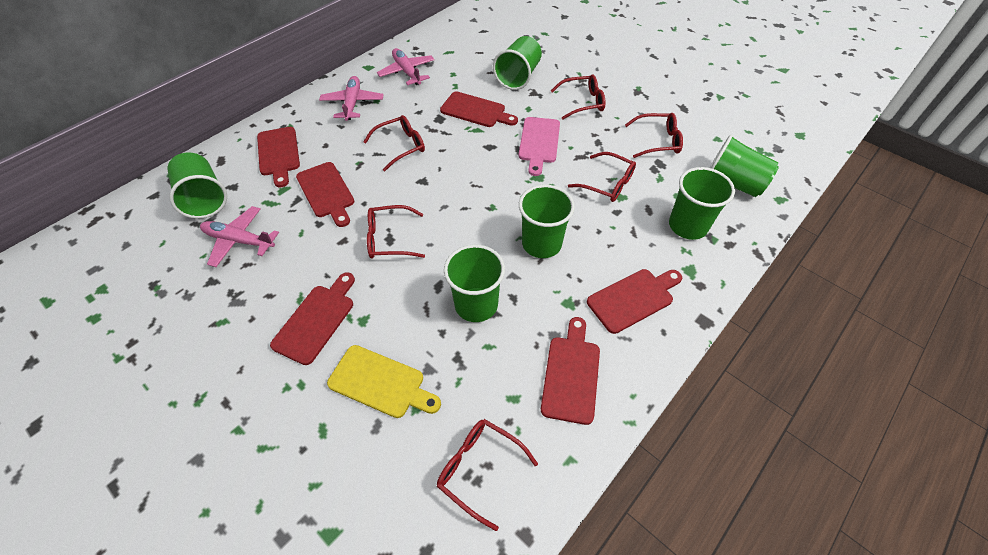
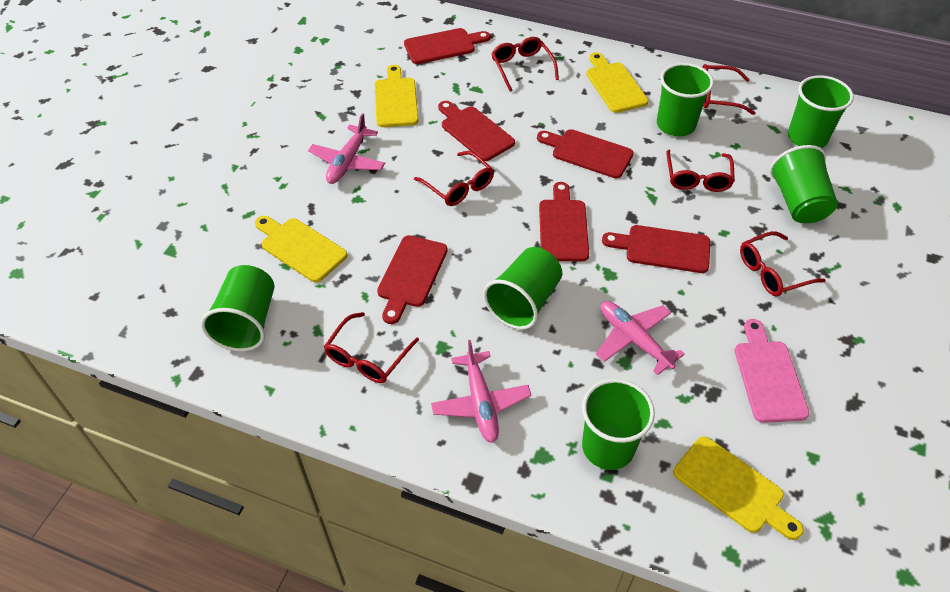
yellow cutting board: 1 -> 4

